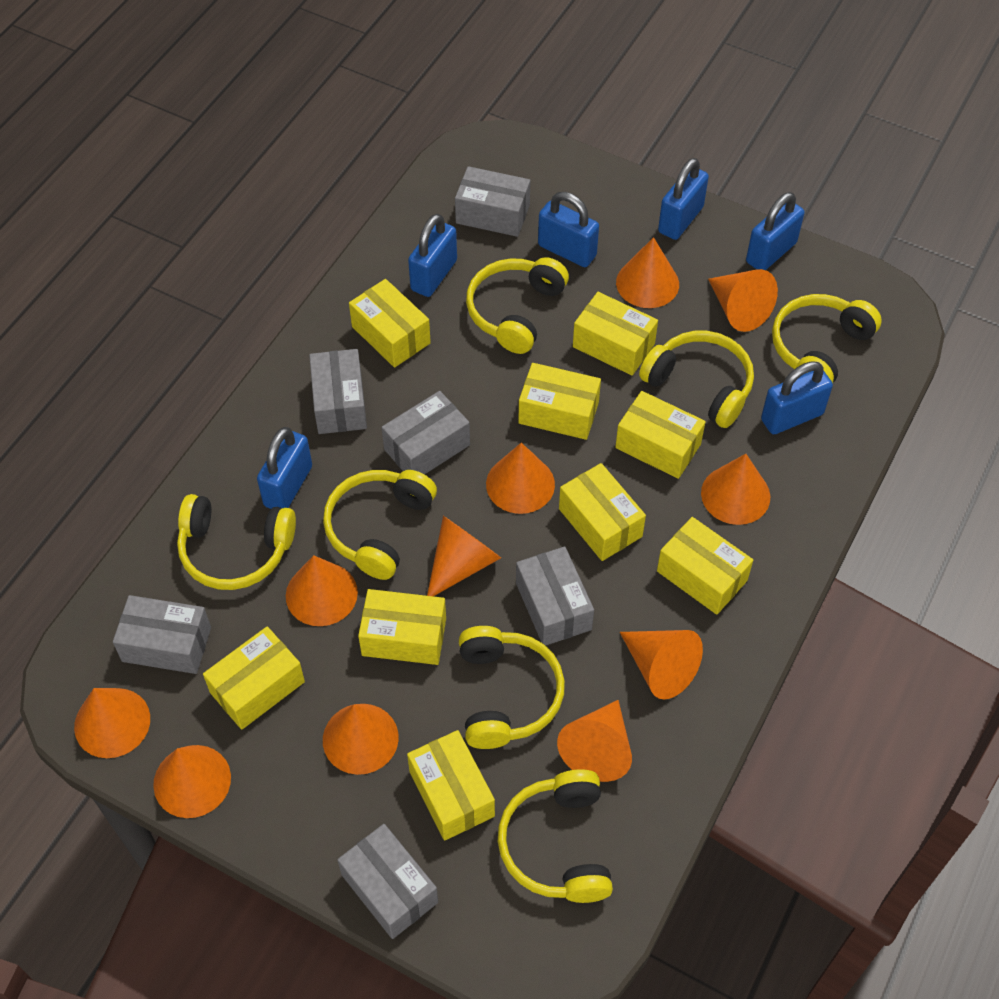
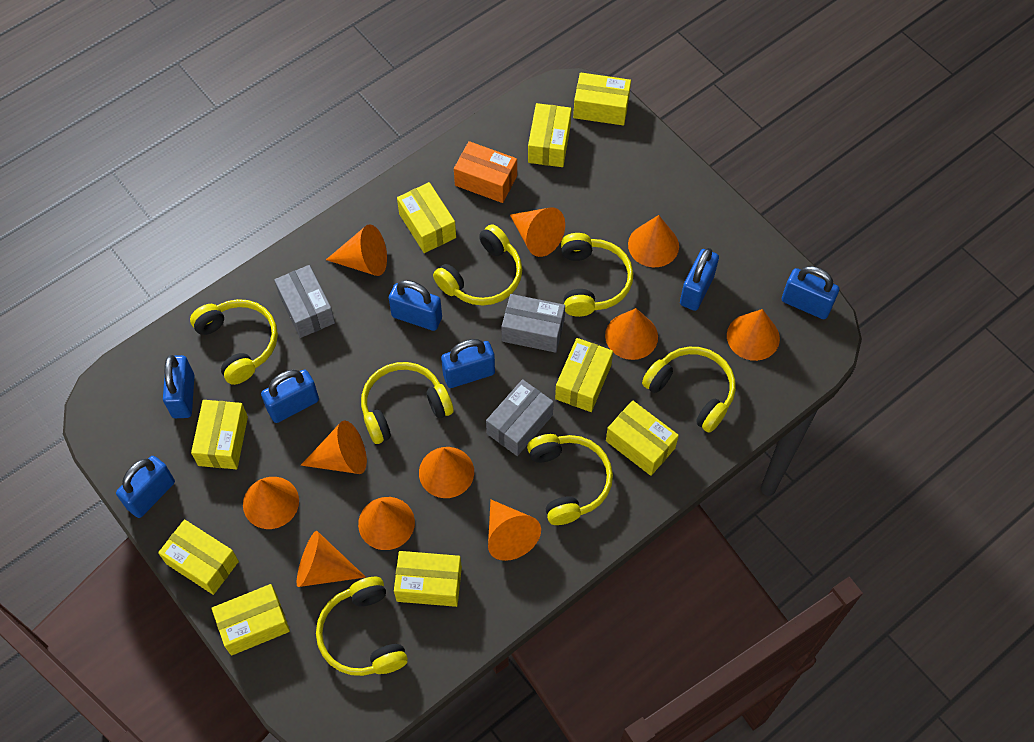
blue padlock: 6 -> 7
grey box: 6 -> 3
orange box: 0 -> 1

